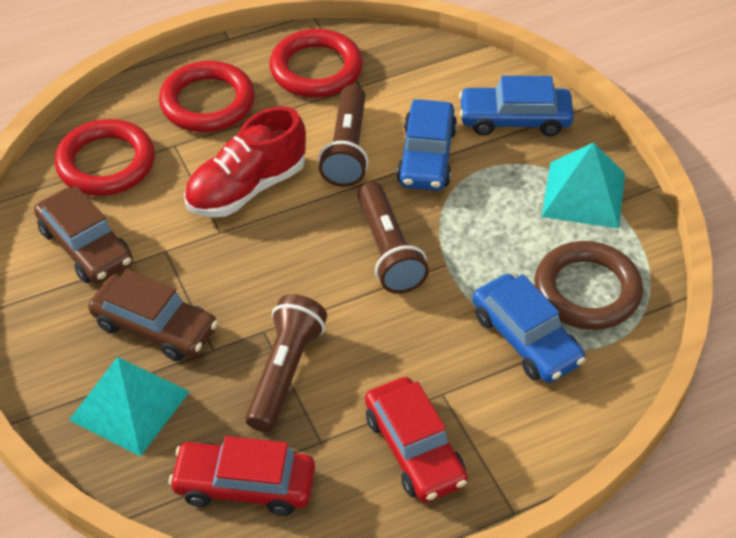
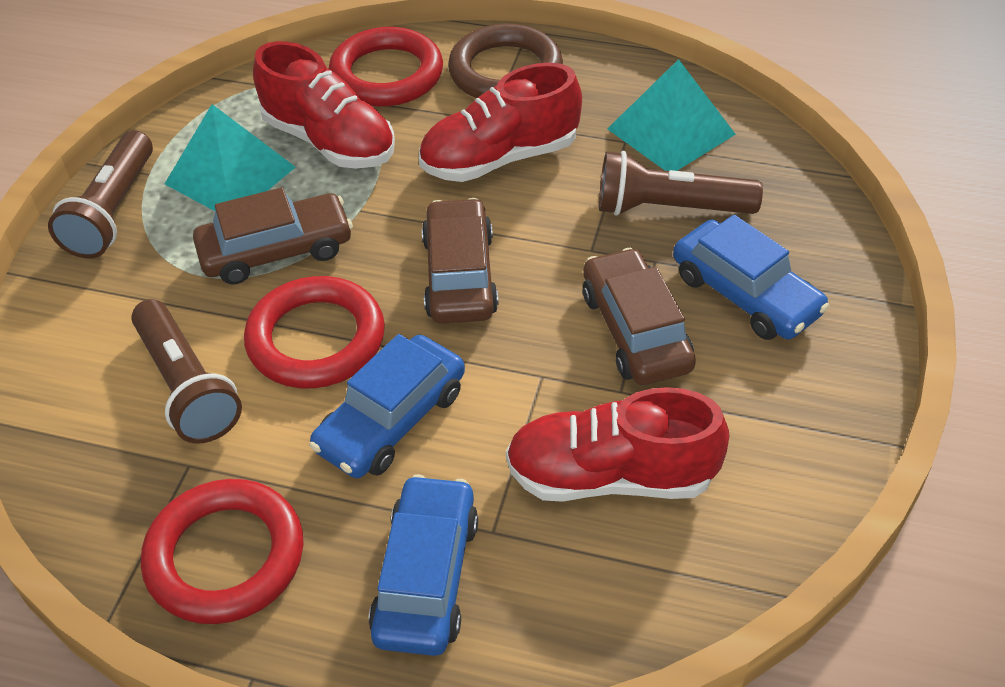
brown car: 2 -> 3
red car: 2 -> 0
red shoe: 1 -> 3

